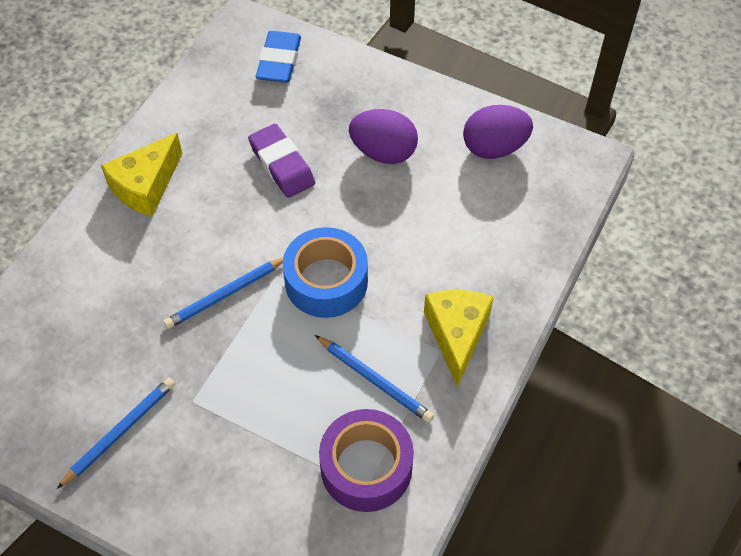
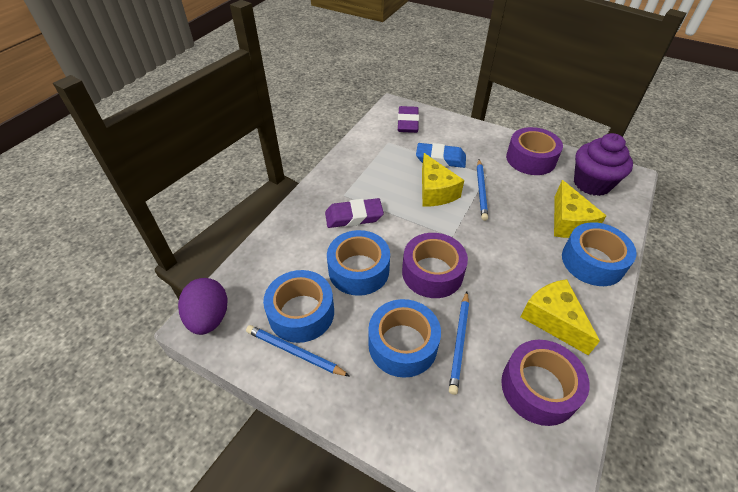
blue tape: 1 -> 4
purple cupcake: 0 -> 1
purple egg: 2 -> 1
purple eraser: 1 -> 2
purple tape: 1 -> 3
yellow cheese: 2 -> 3

